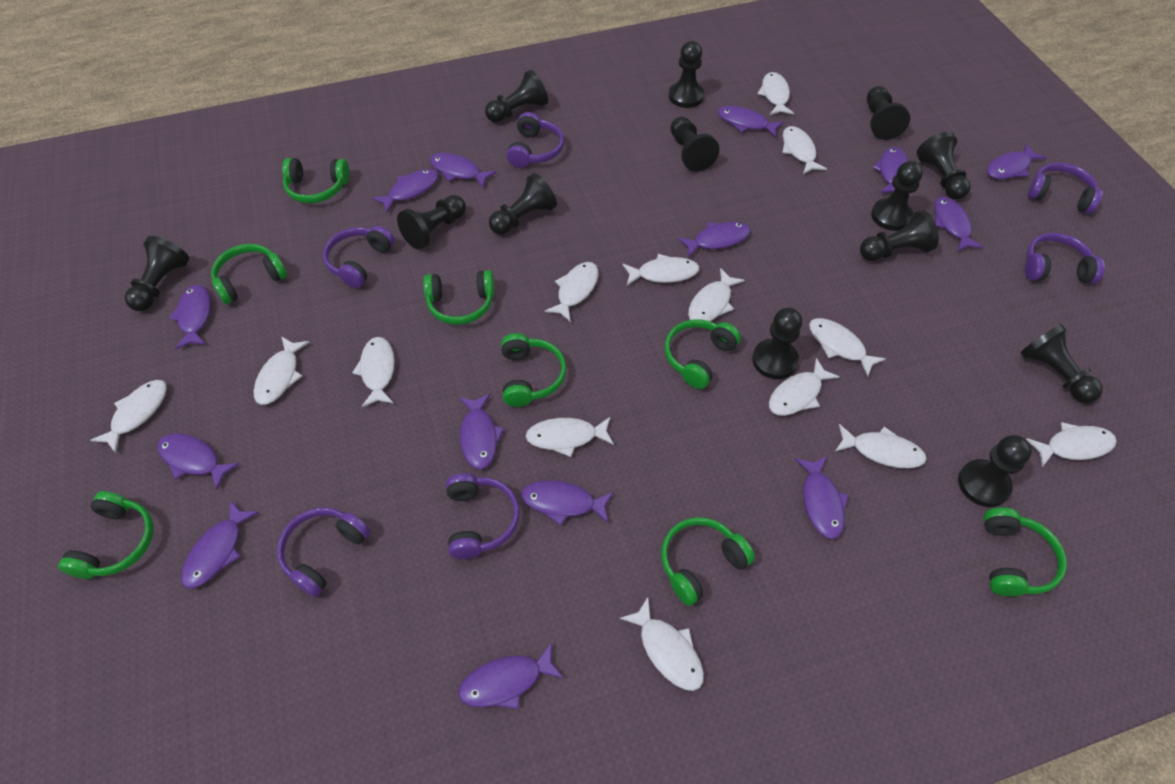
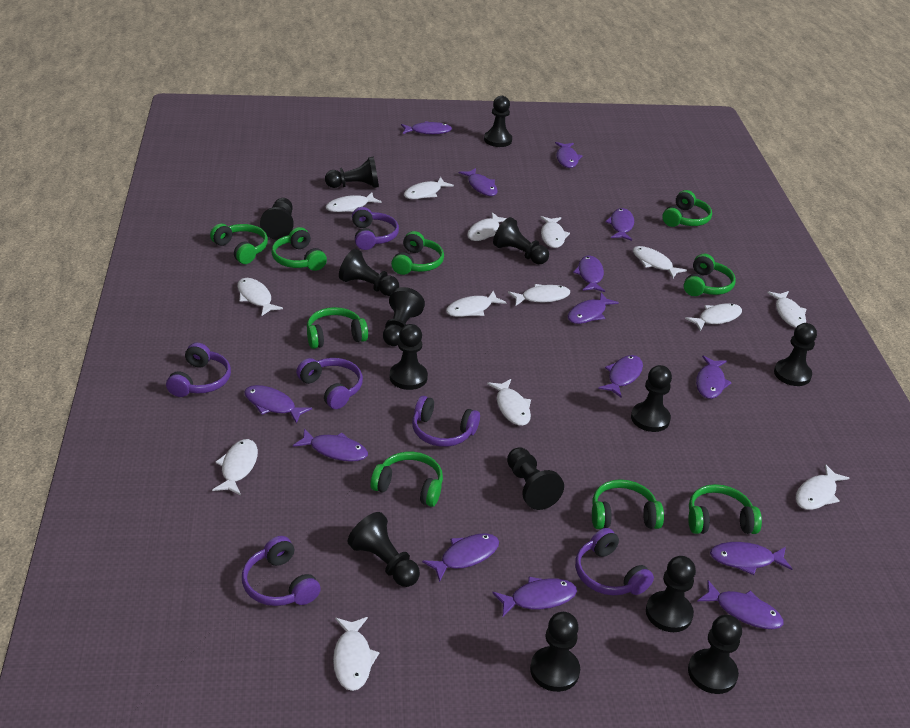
black pawn: 13 -> 14
green headphones: 8 -> 9

